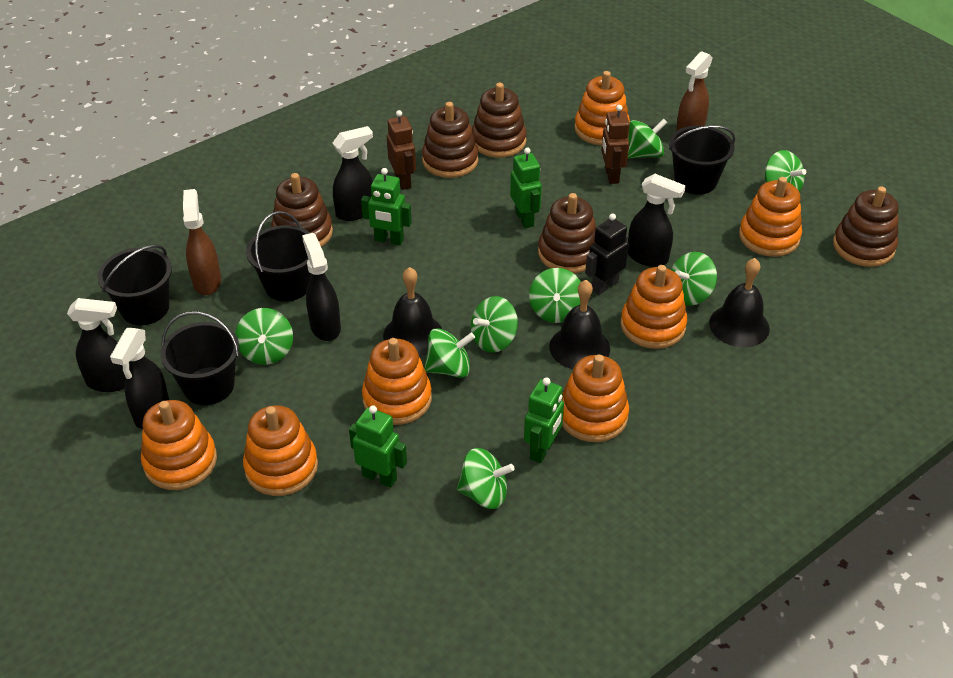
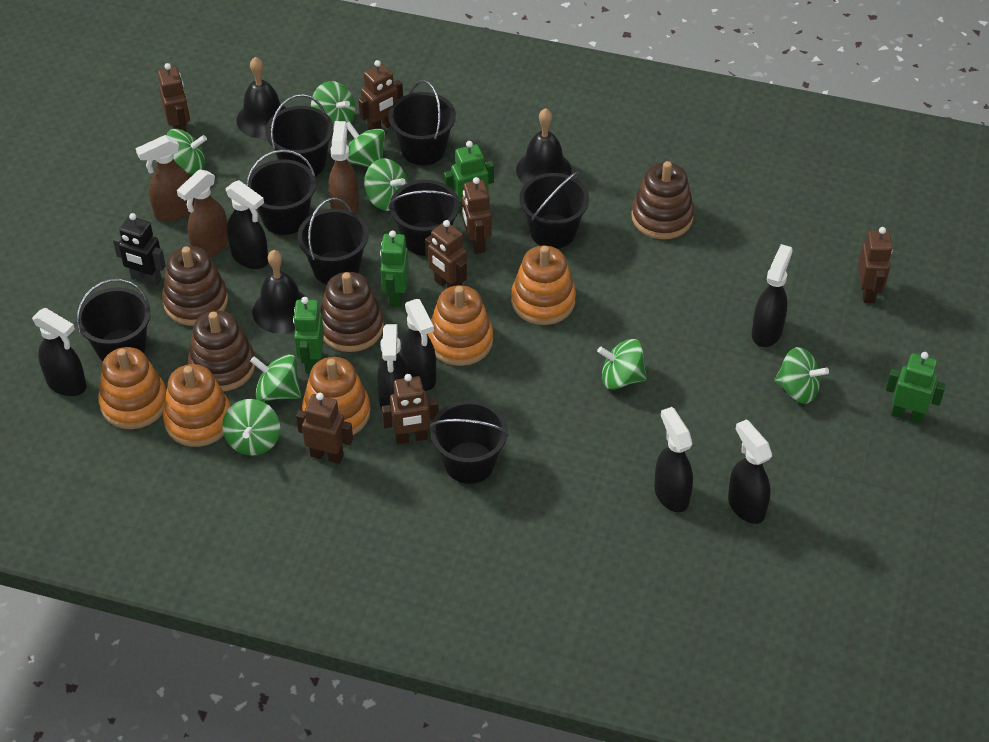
black bucket: 4 -> 8
black spray bottle: 5 -> 7
brown robot: 2 -> 7
brown spray bottle: 2 -> 3
brown stacking toy: 5 -> 4
orange stacking toy: 7 -> 5

